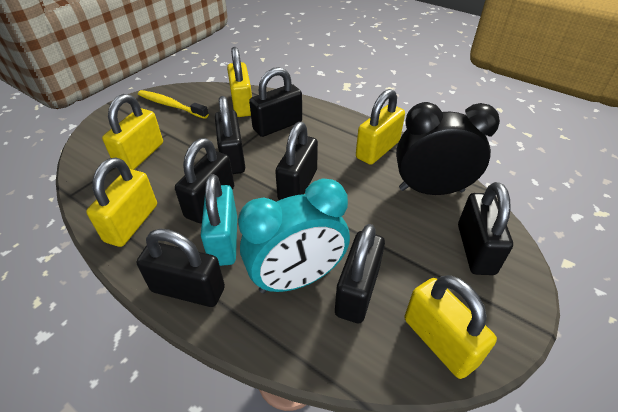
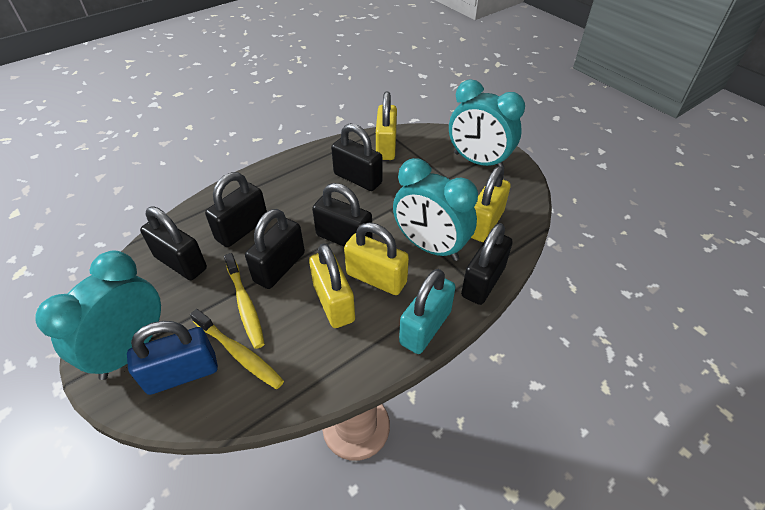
black clock: 1 -> 0
black padlock: 7 -> 6
blue padlock: 0 -> 1
turquoise clock: 1 -> 3
yellow padlock: 5 -> 4
yellow toothbrush: 1 -> 2

